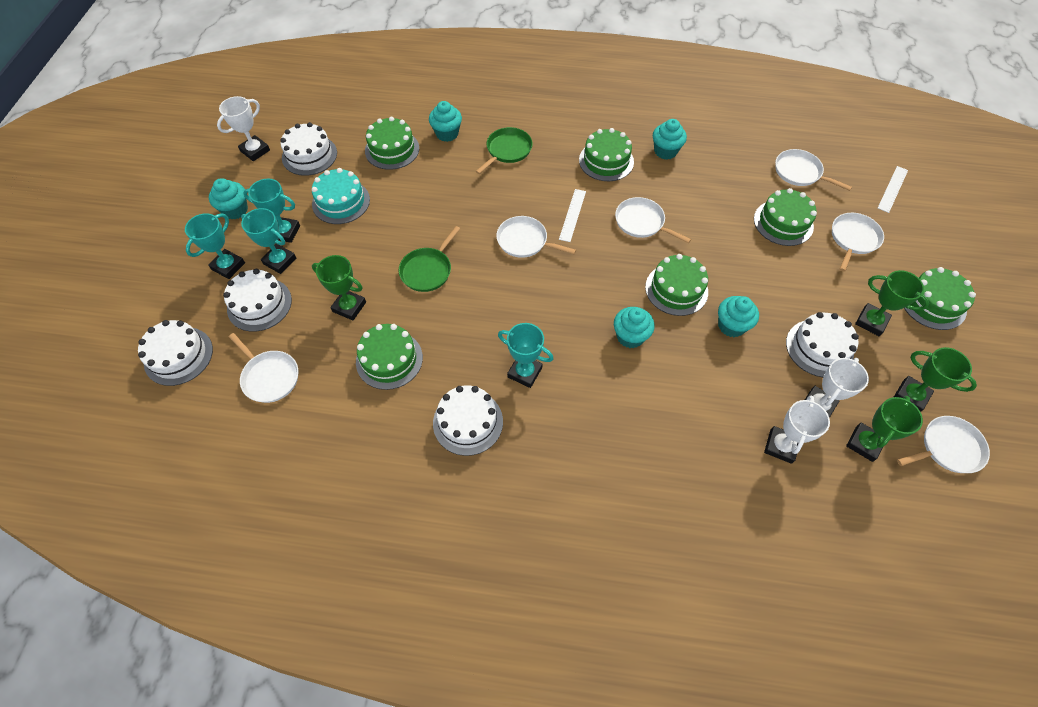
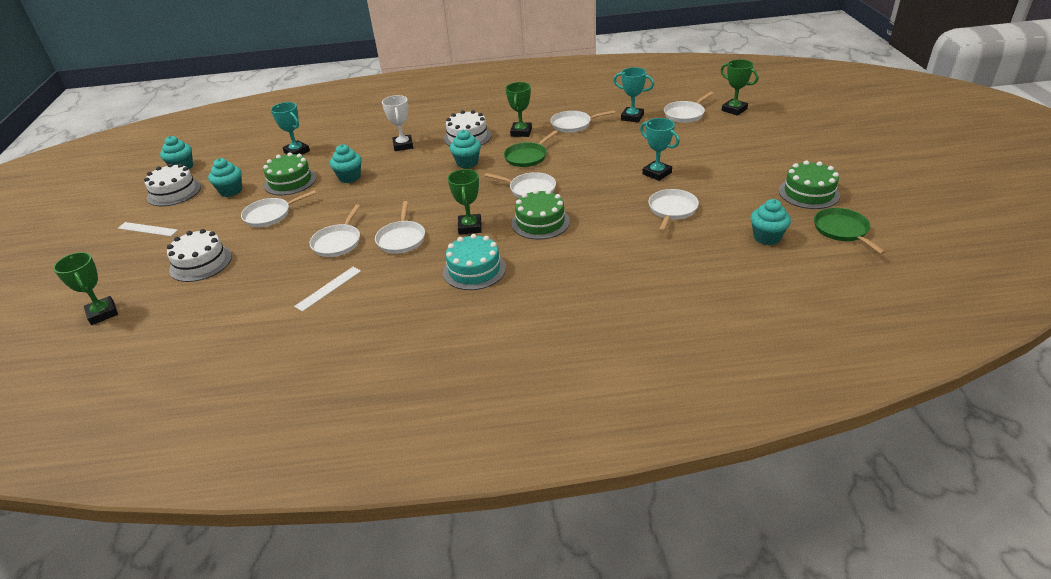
green cake: 6 -> 3
turquoise trophy: 4 -> 3
white cake: 5 -> 3
white pan: 6 -> 7
white trophy: 3 -> 1

